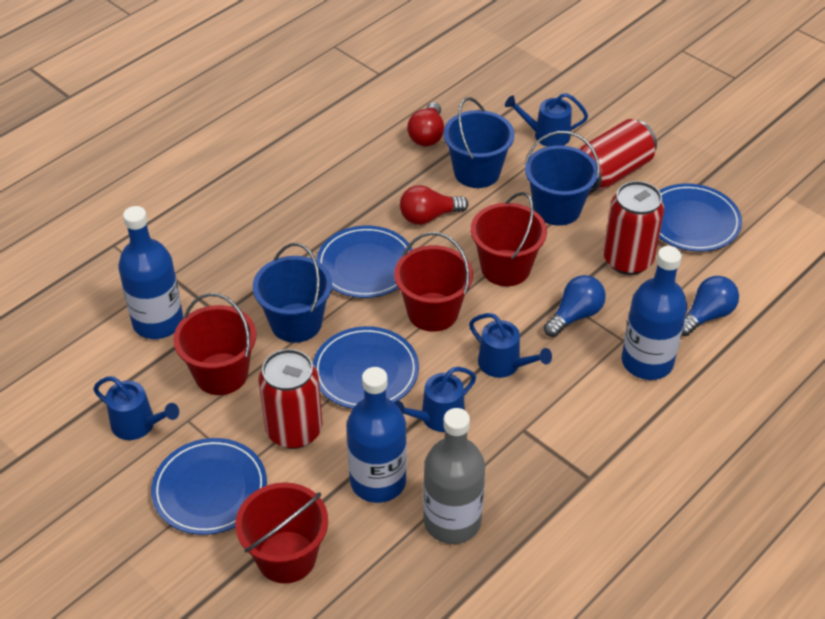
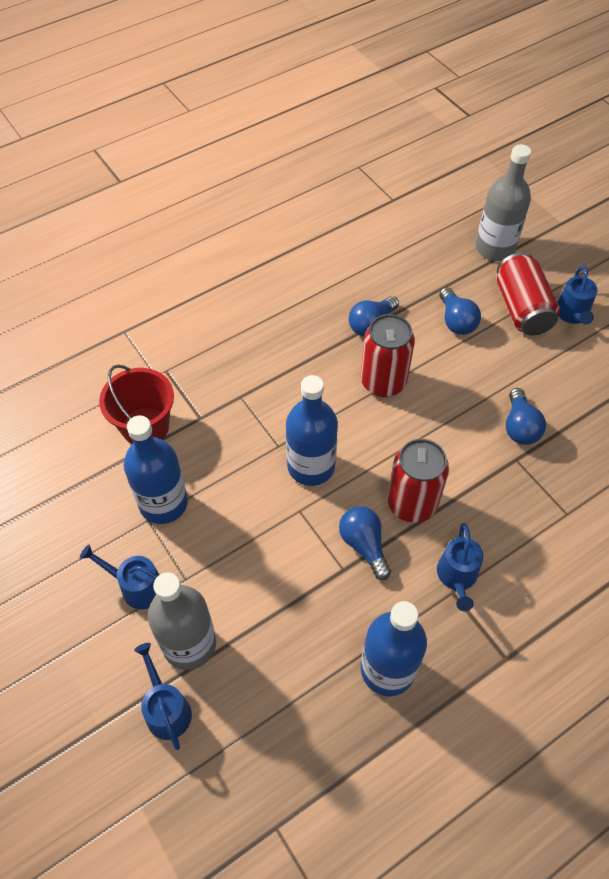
blue bucket: 3 -> 0
blue light bulb: 2 -> 4
blue plate: 4 -> 0
grey bottle: 1 -> 2
red bucket: 4 -> 1
red light bulb: 2 -> 0

